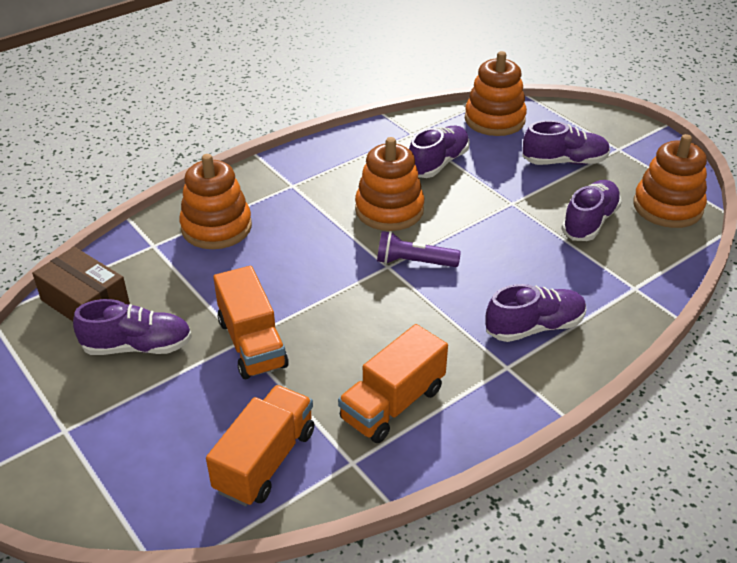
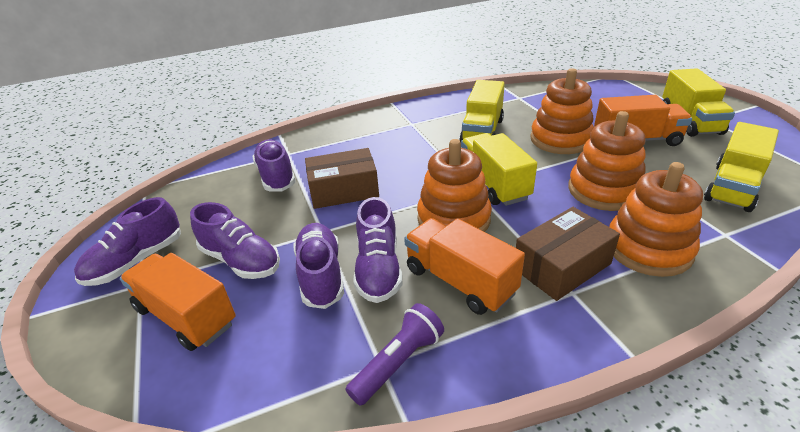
brown box: 1 -> 2
yellow truck: 0 -> 4

